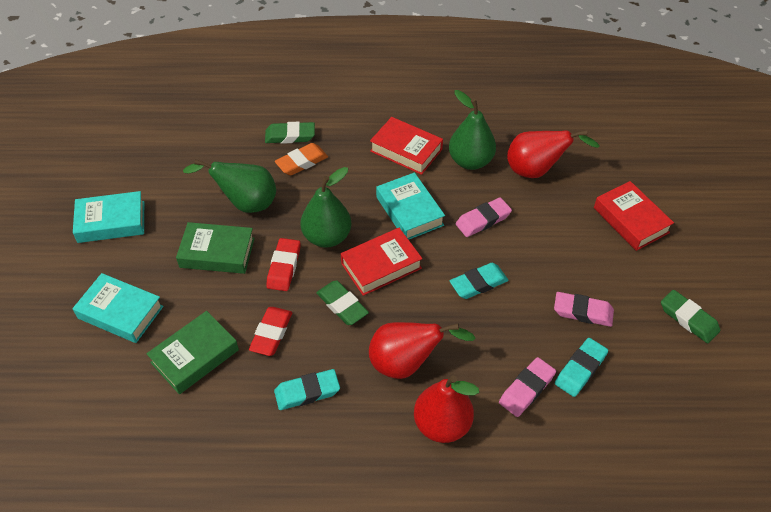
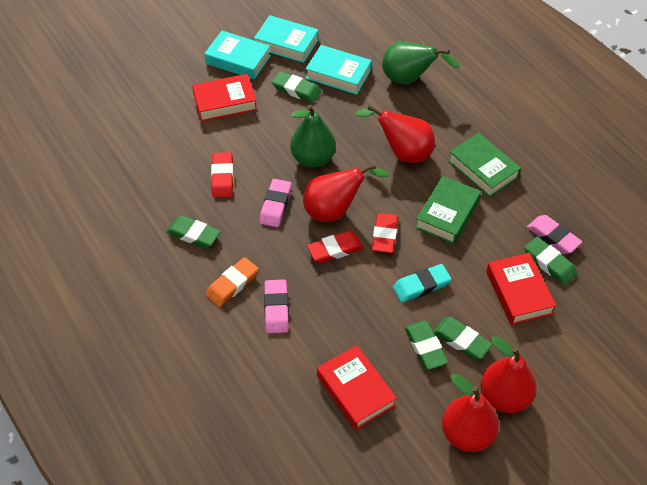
green eraser: 3 -> 5
green pear: 3 -> 2
red eraser: 2 -> 3
red pear: 3 -> 4
turquoise eraser: 3 -> 1

